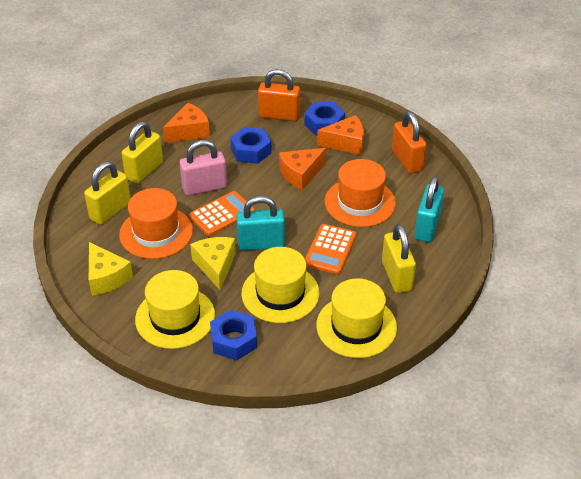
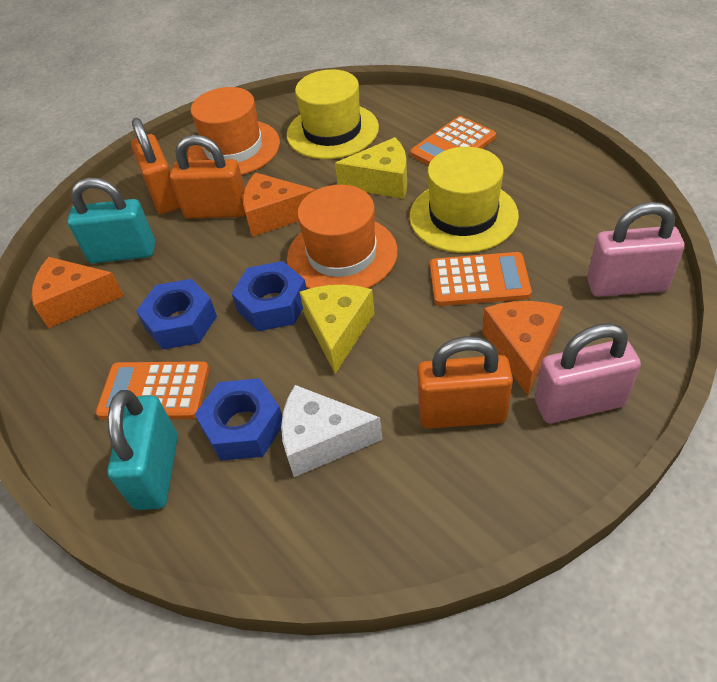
orange calculator: 2 -> 3
orange padlock: 2 -> 3
pink padlock: 1 -> 2
white cheese: 0 -> 1
yellow hat: 3 -> 2
yellow padlock: 3 -> 0

